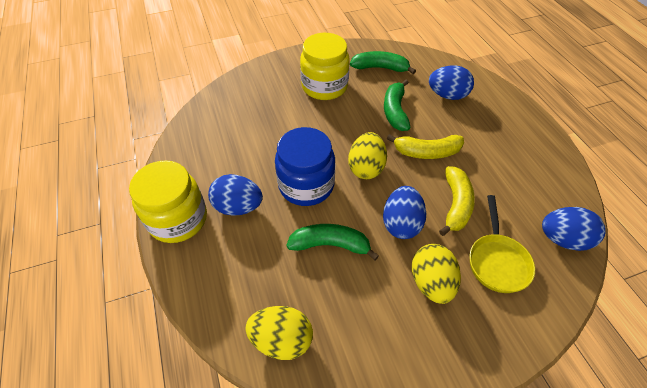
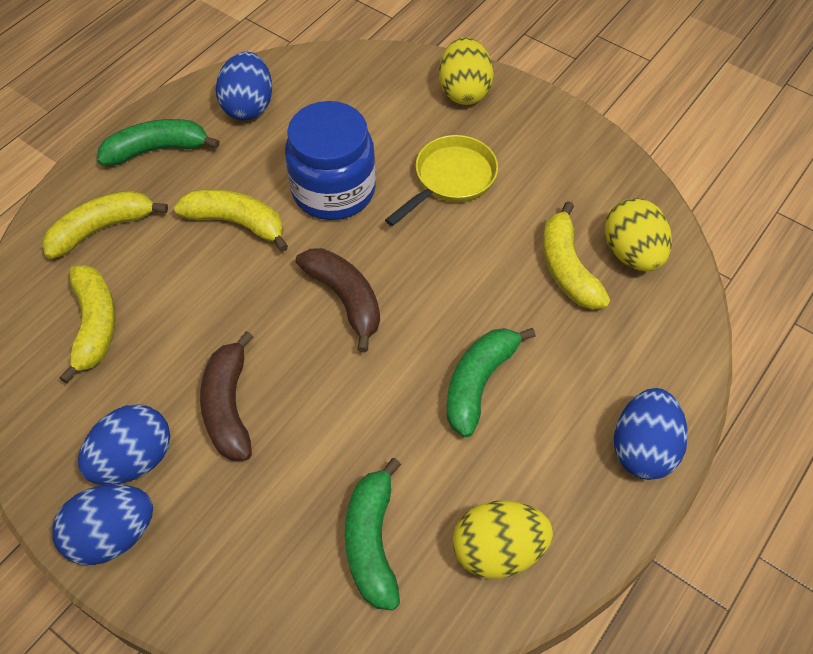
brown banana: 0 -> 2
yellow banana: 2 -> 4
yellow jar: 2 -> 0

